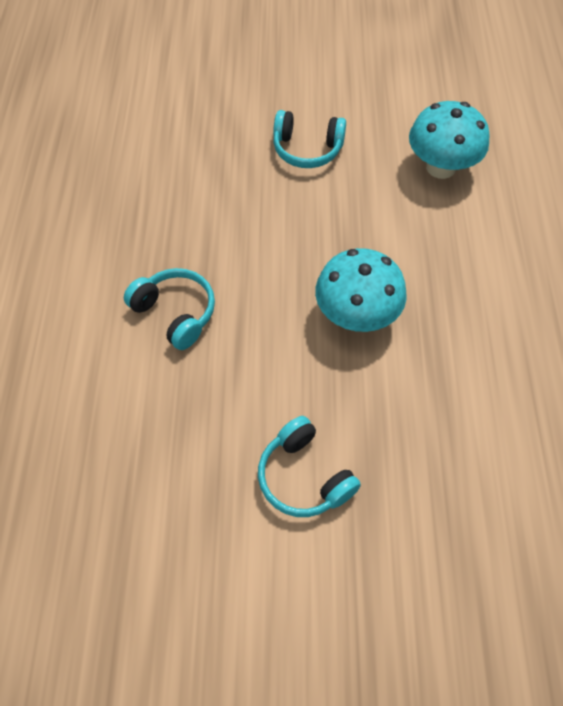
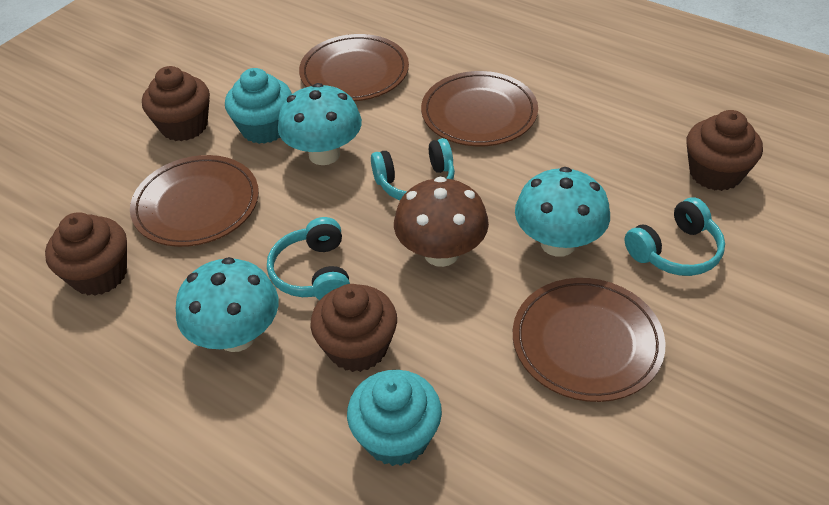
brown cupcake: 0 -> 4
brown mushroom: 0 -> 1
brown plate: 0 -> 4
turquoise cupcake: 0 -> 2
turquoise mushroom: 2 -> 3

